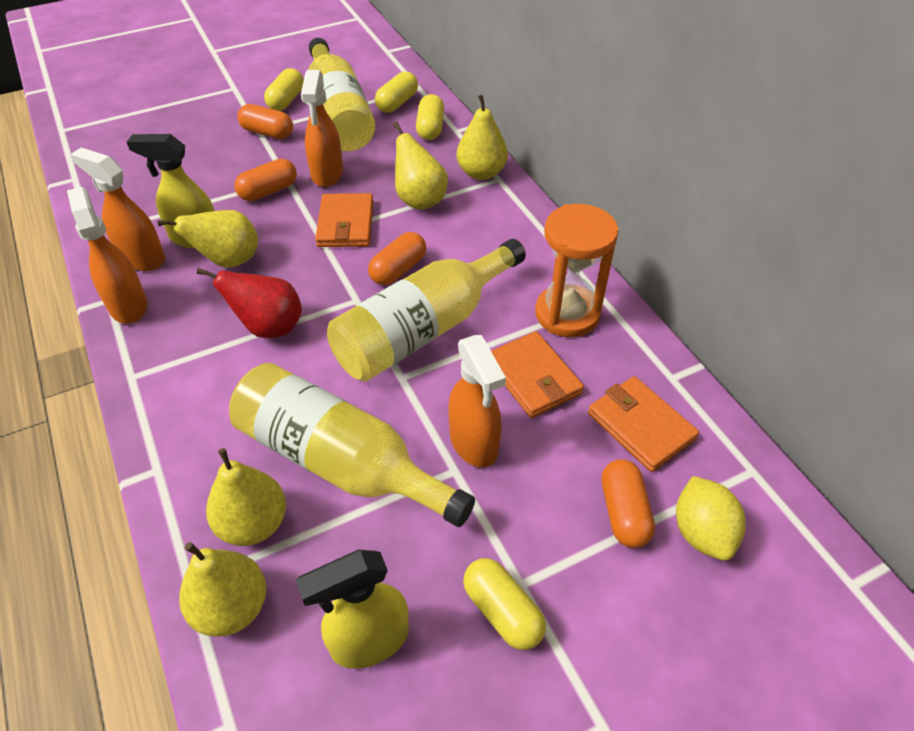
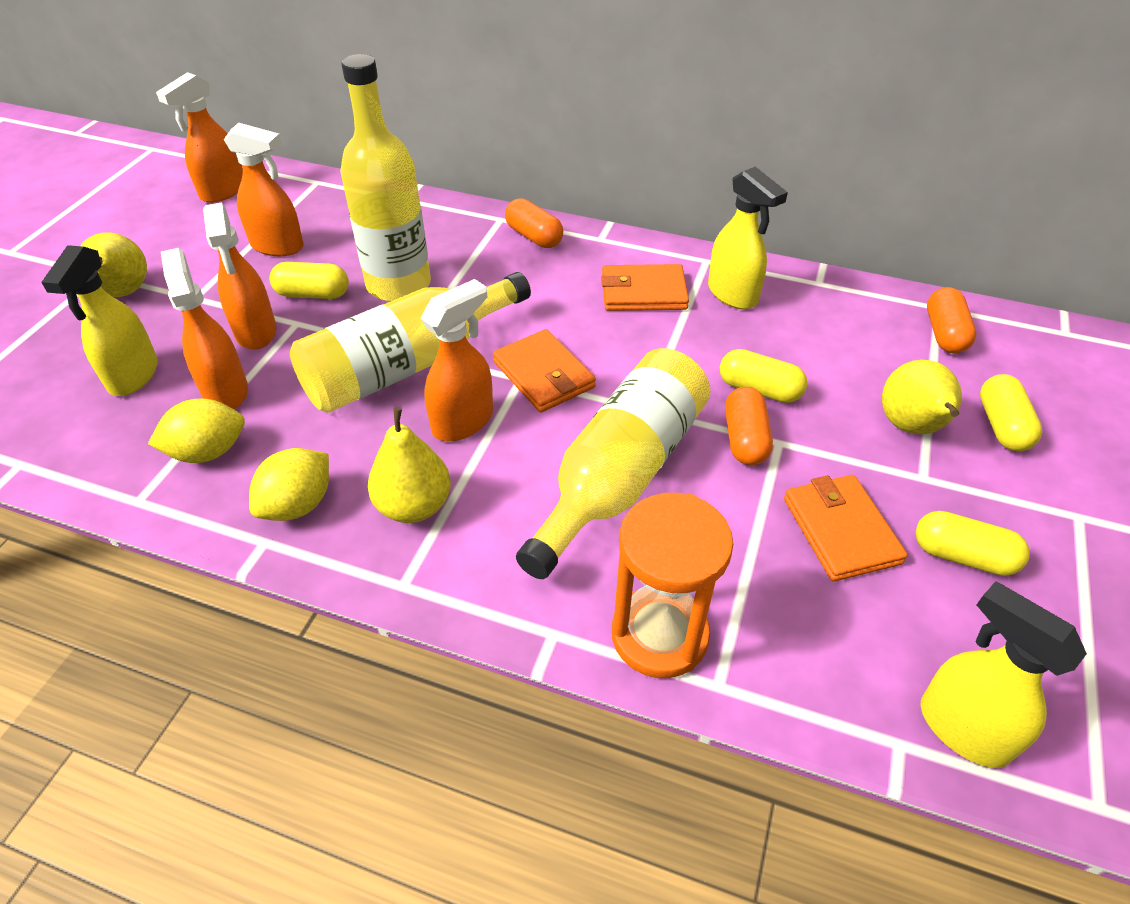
orange capsule: 4 -> 3
orange spray bottle: 4 -> 5
red pear: 1 -> 0
yellow lemon: 1 -> 2
yellow pear: 5 -> 3
yellow spray bottle: 2 -> 3

